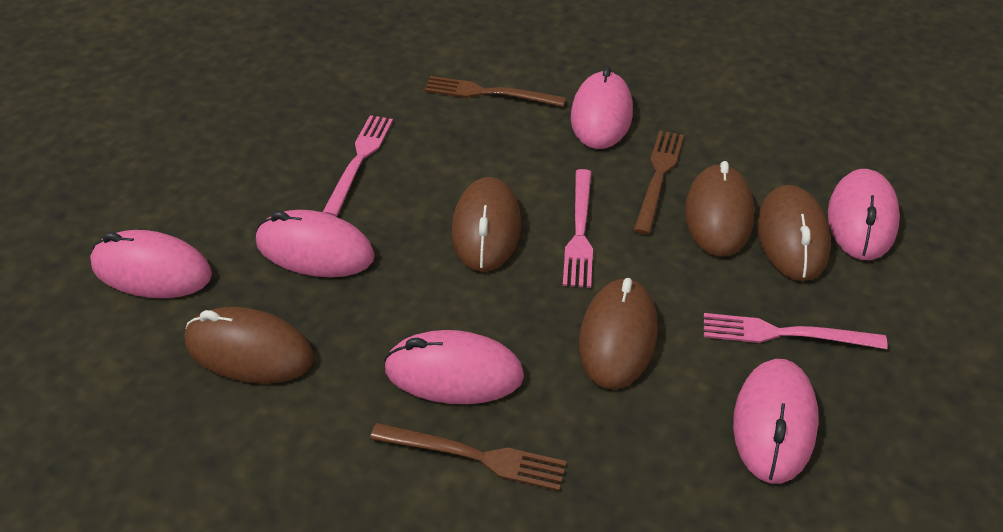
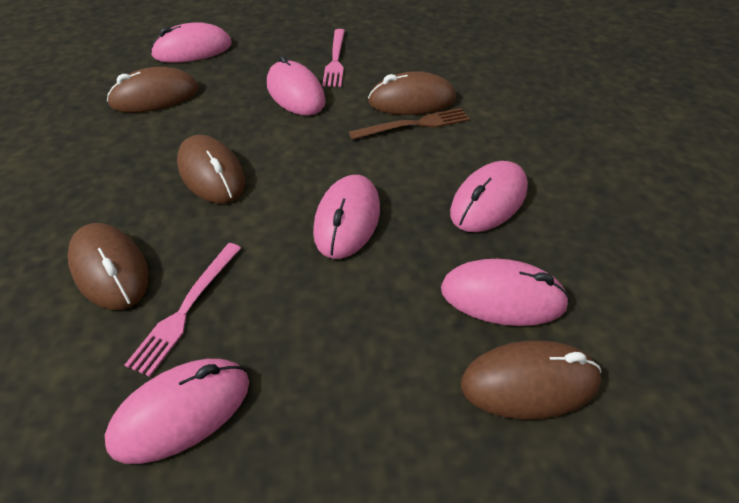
brown fork: 3 -> 1
pink fork: 3 -> 2

